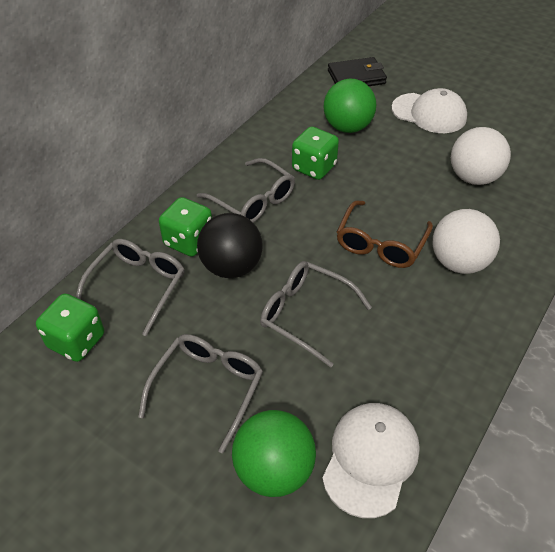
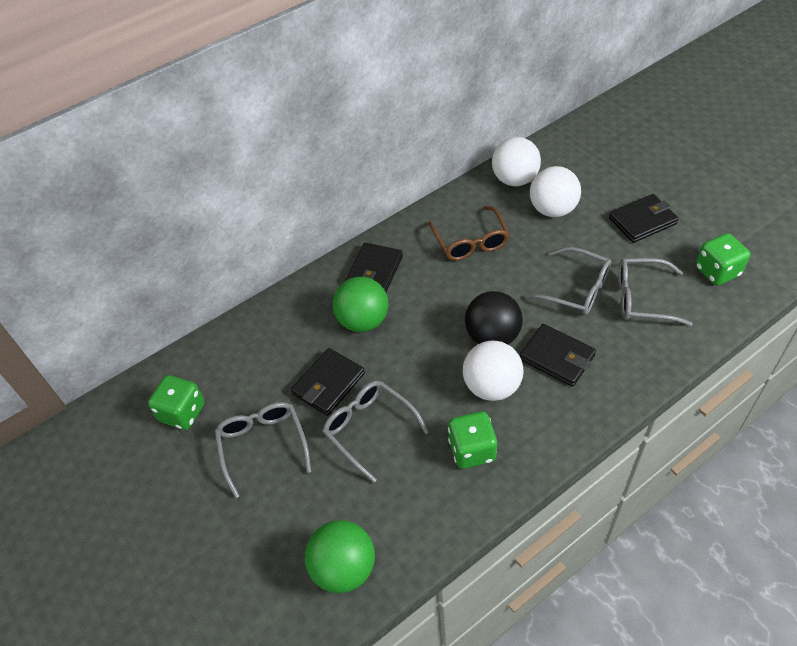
black wallet: 1 -> 4
white ball: 2 -> 3
white cap: 2 -> 0

